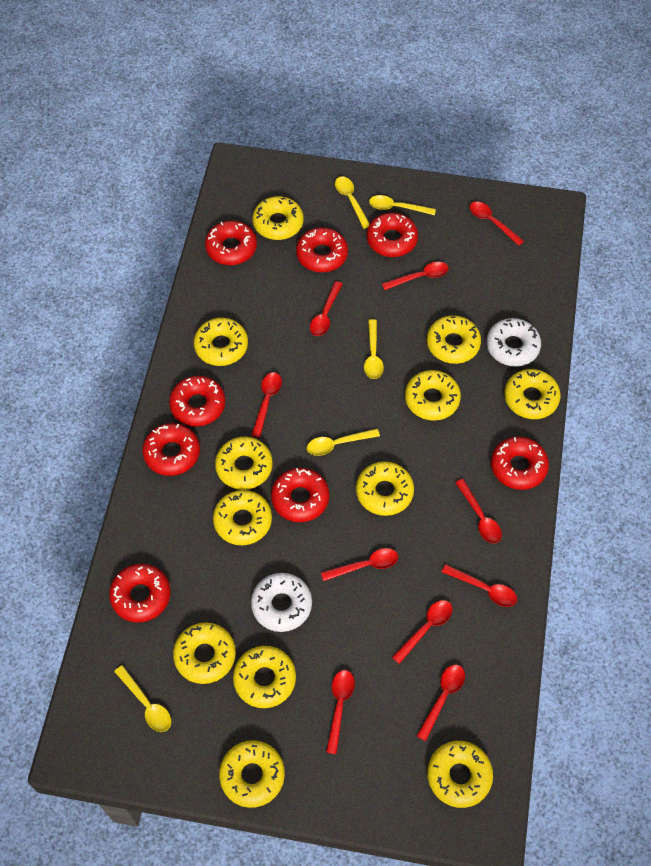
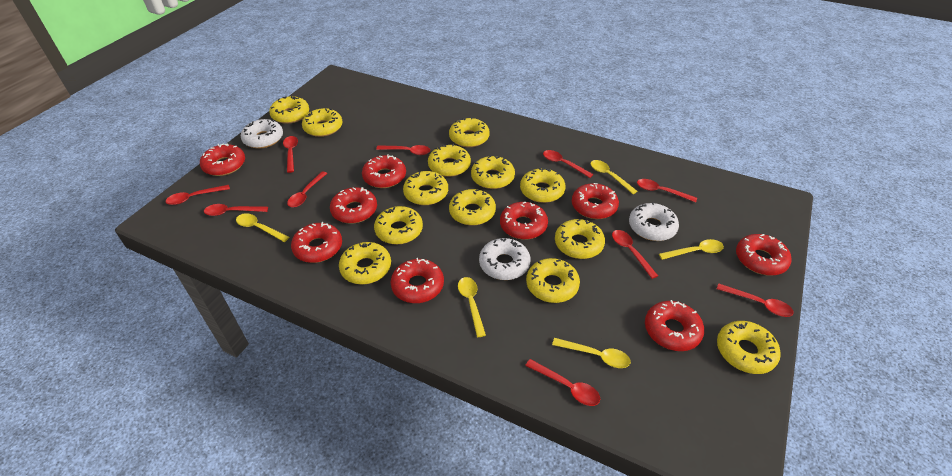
red donut: 8 -> 9
white donut: 2 -> 3
yellow donut: 12 -> 13

